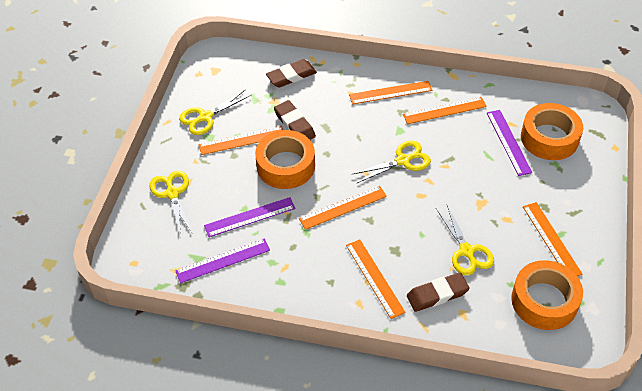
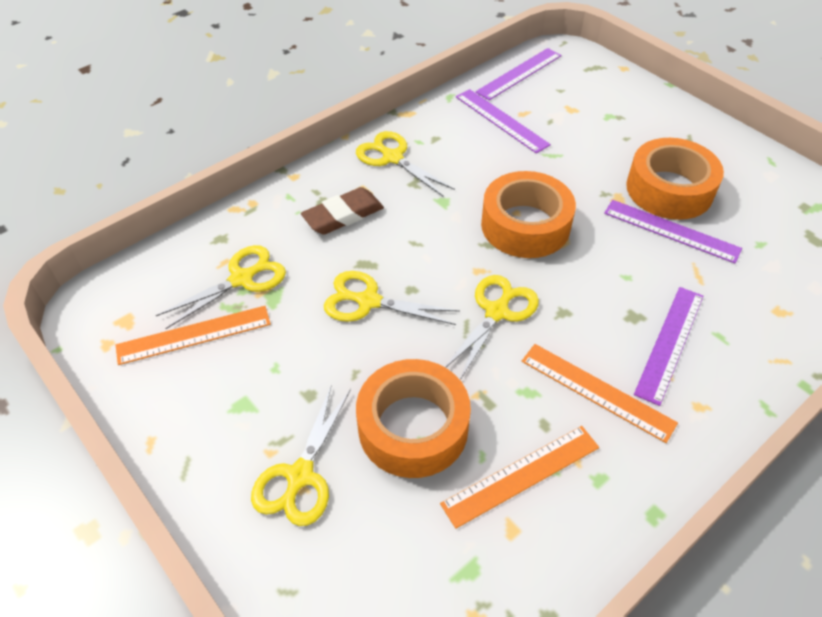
brown eraser: 3 -> 1
orange ruler: 6 -> 3
purple ruler: 3 -> 4
yellow scissors: 4 -> 5

